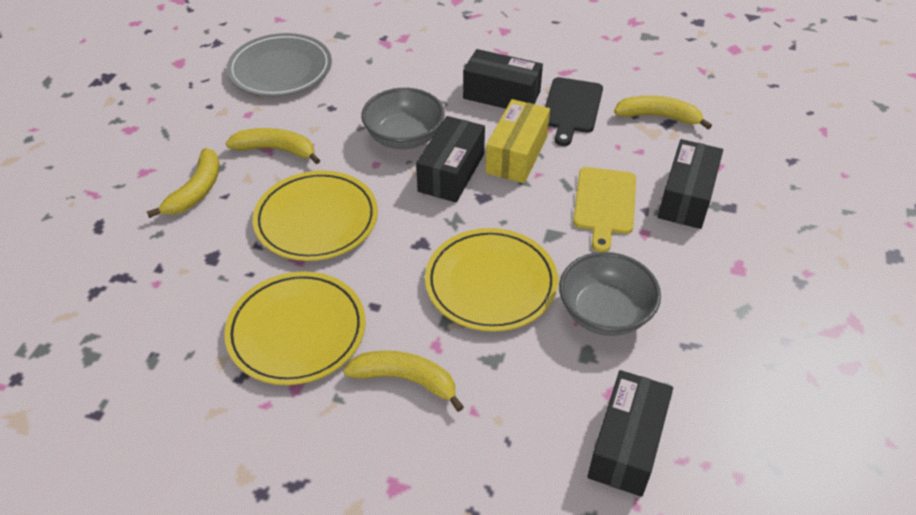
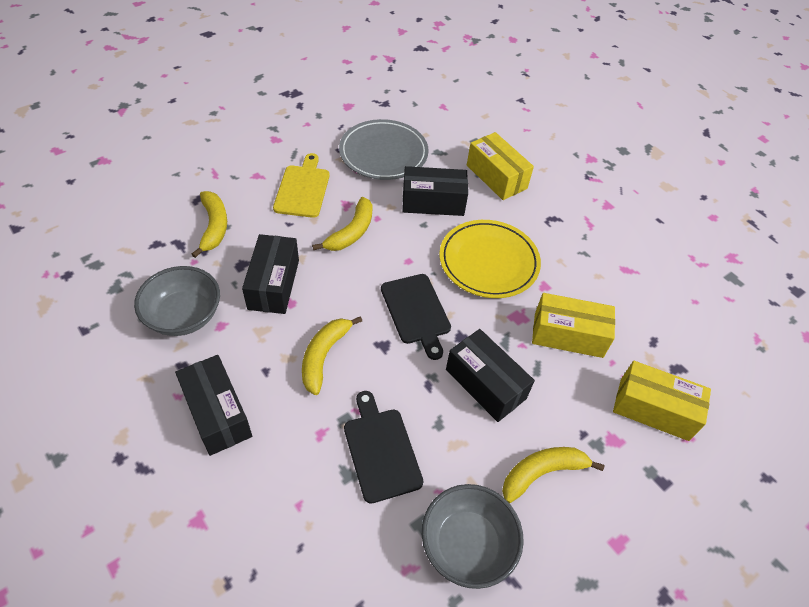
black cutting board: 1 -> 2
yellow box: 1 -> 3
yellow plate: 3 -> 1

